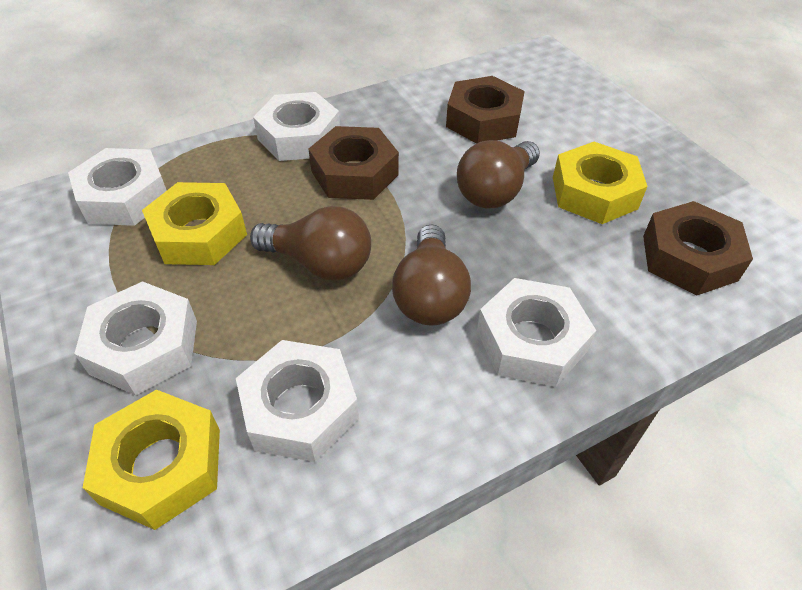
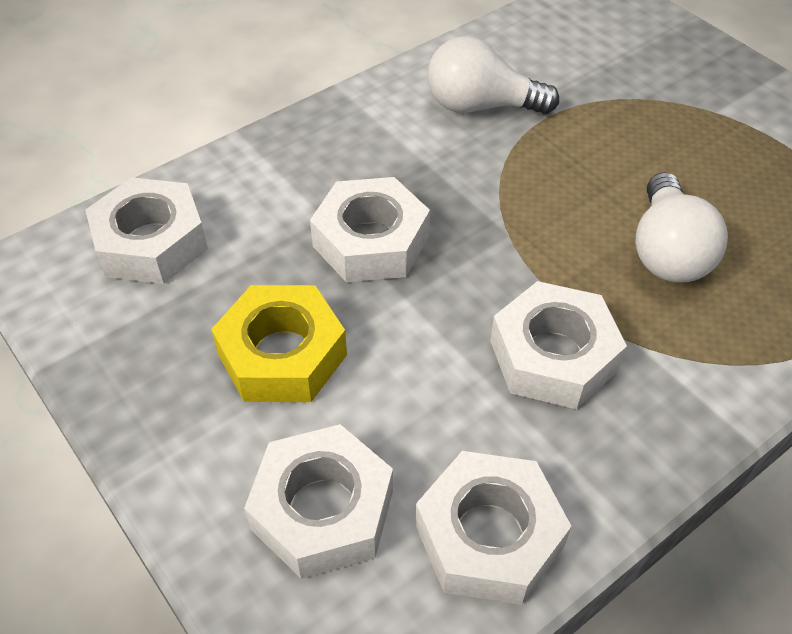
brown light bulb: 3 -> 0
brown nut: 3 -> 0
white light bulb: 0 -> 2
yellow nut: 3 -> 1

